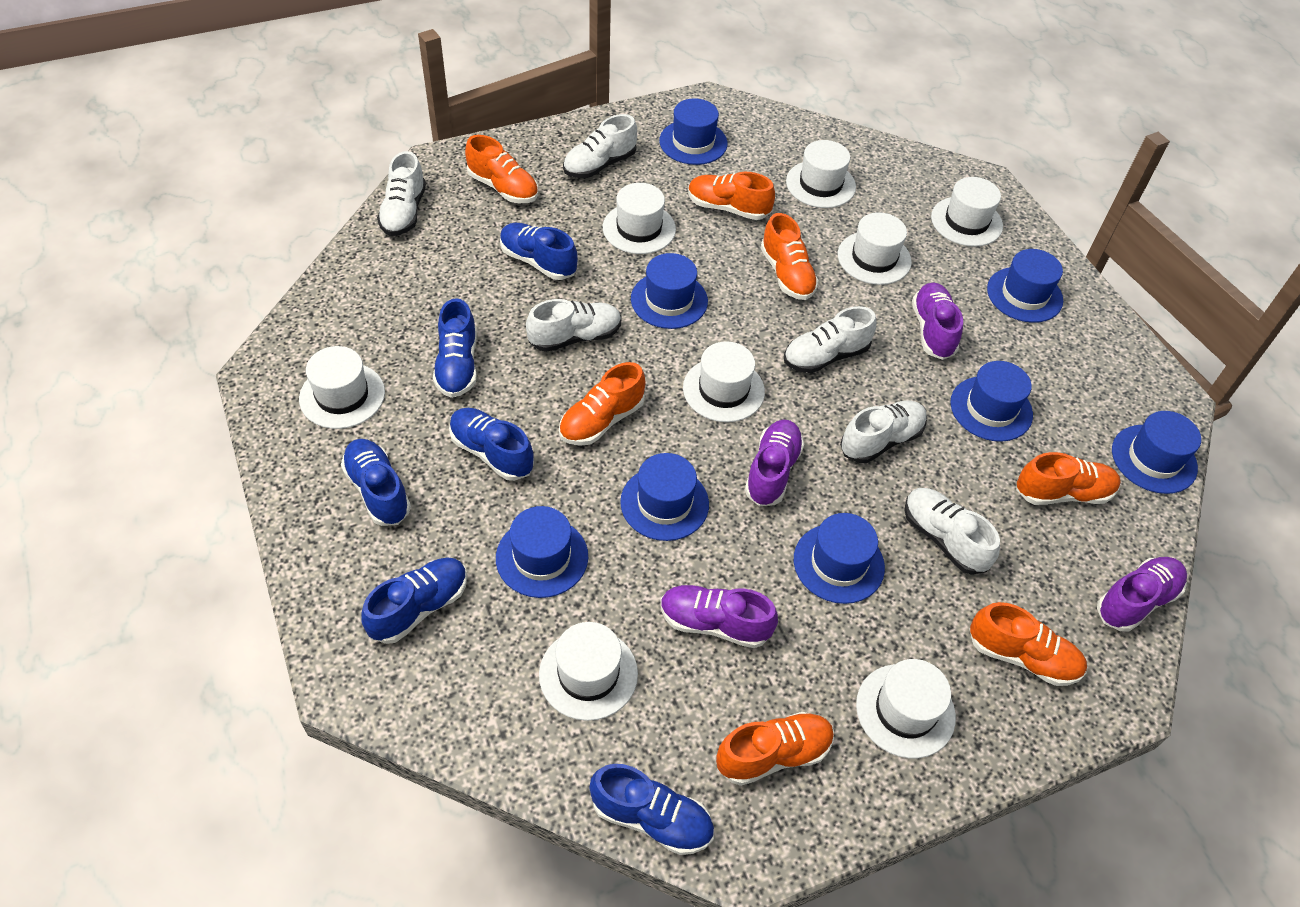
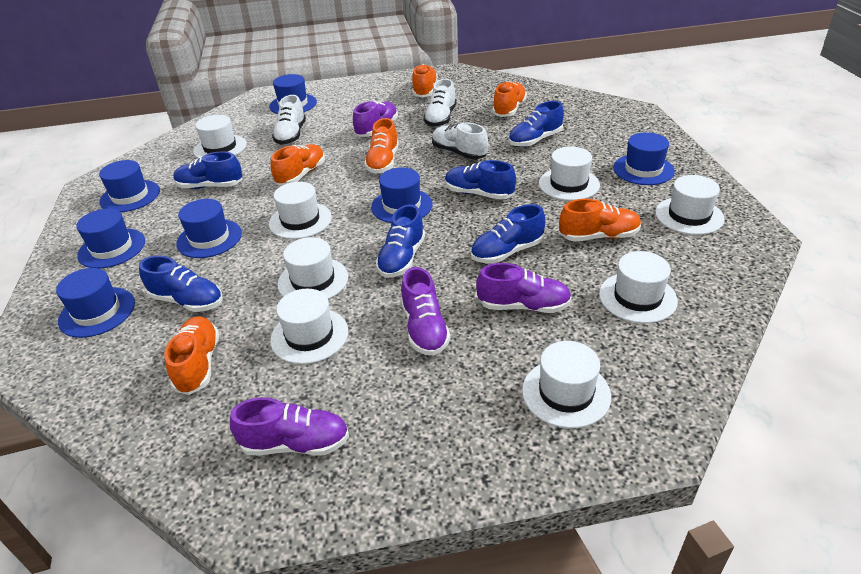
blue hat: 8 -> 7
orange shoe: 7 -> 6
white shoe: 6 -> 3

